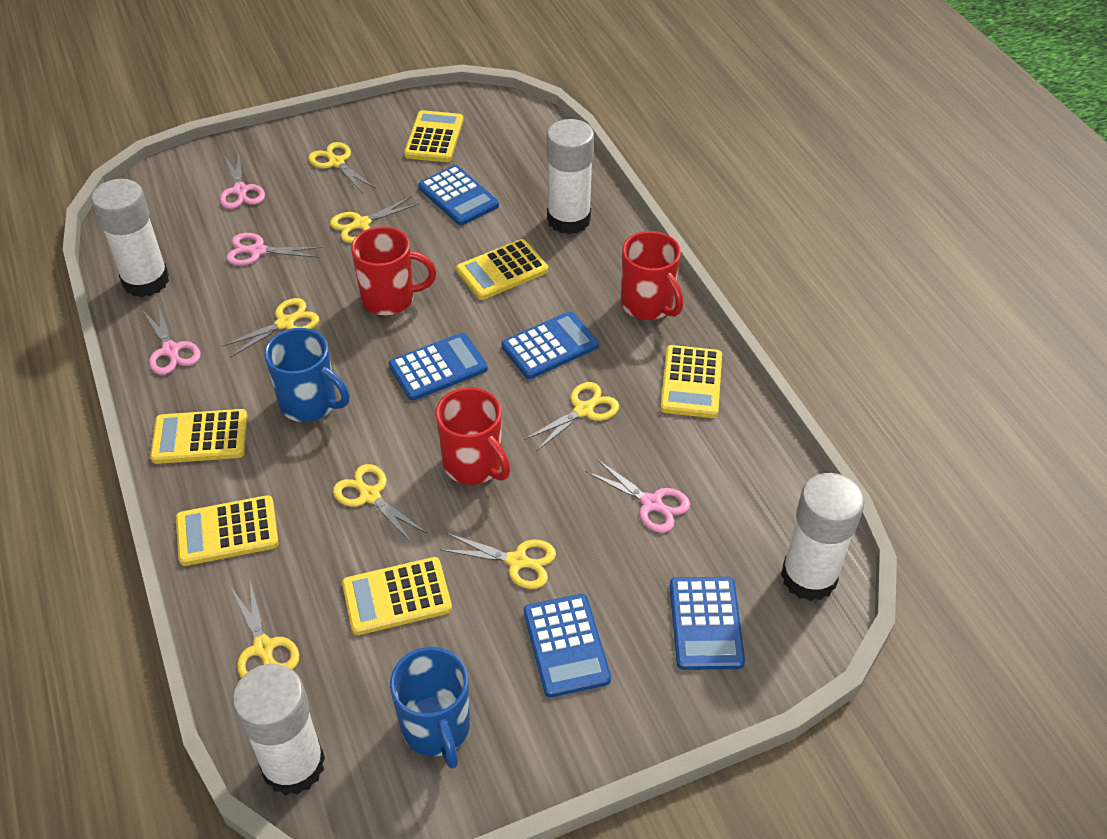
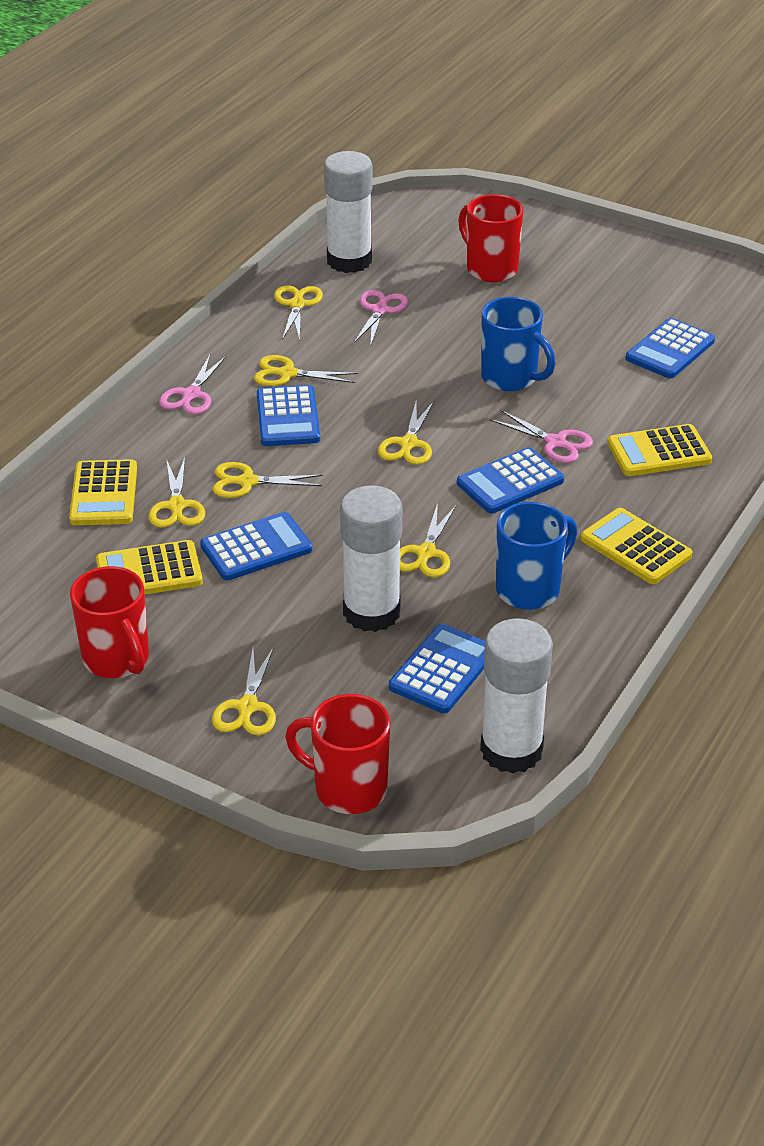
pink scissors: 4 -> 3
white glue stick: 4 -> 3
yellow calculator: 6 -> 4

